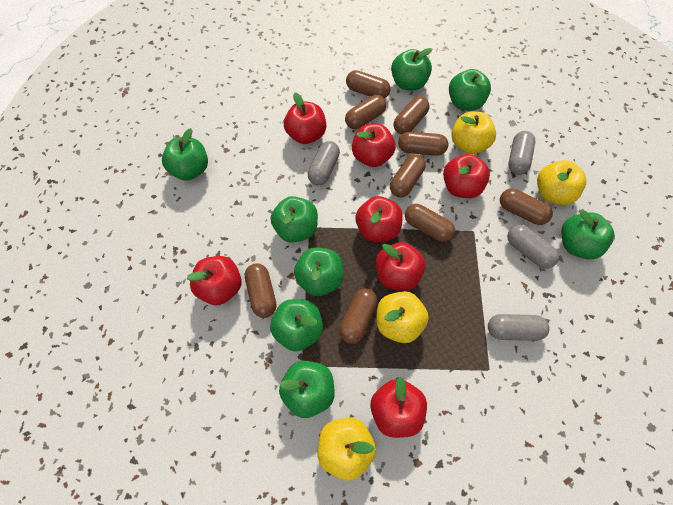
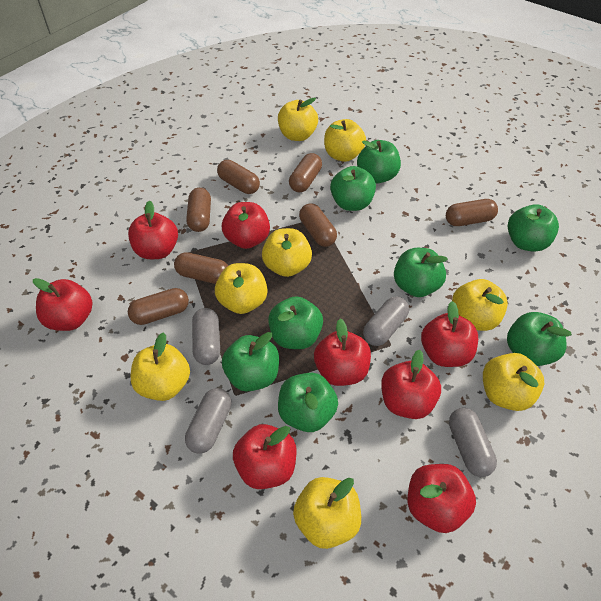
brown capsule: 9 -> 7
red apple: 7 -> 8
yellow apple: 4 -> 8

